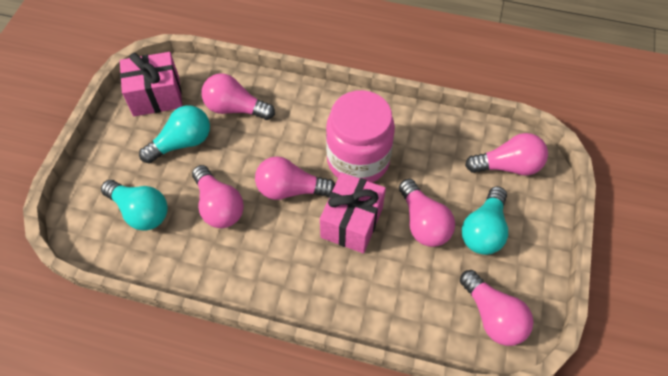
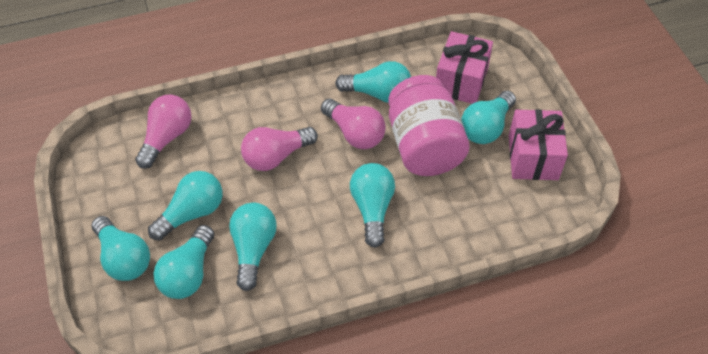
pink light bulb: 6 -> 3
turquoise light bulb: 3 -> 7

